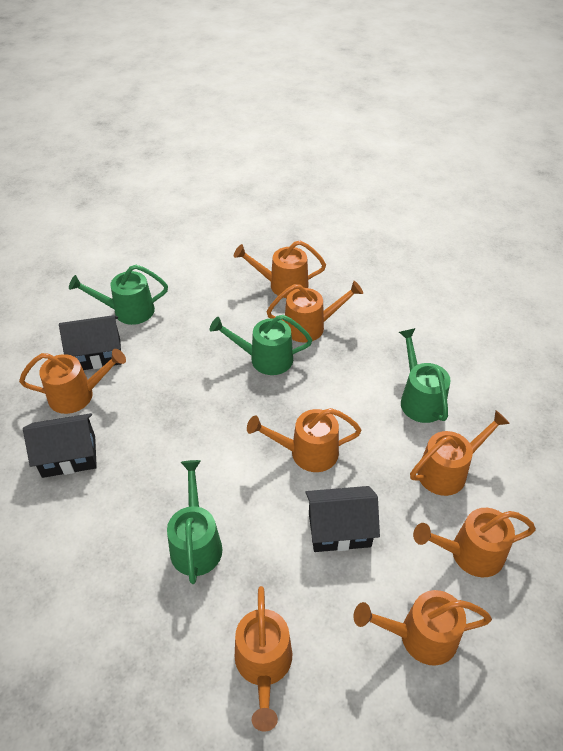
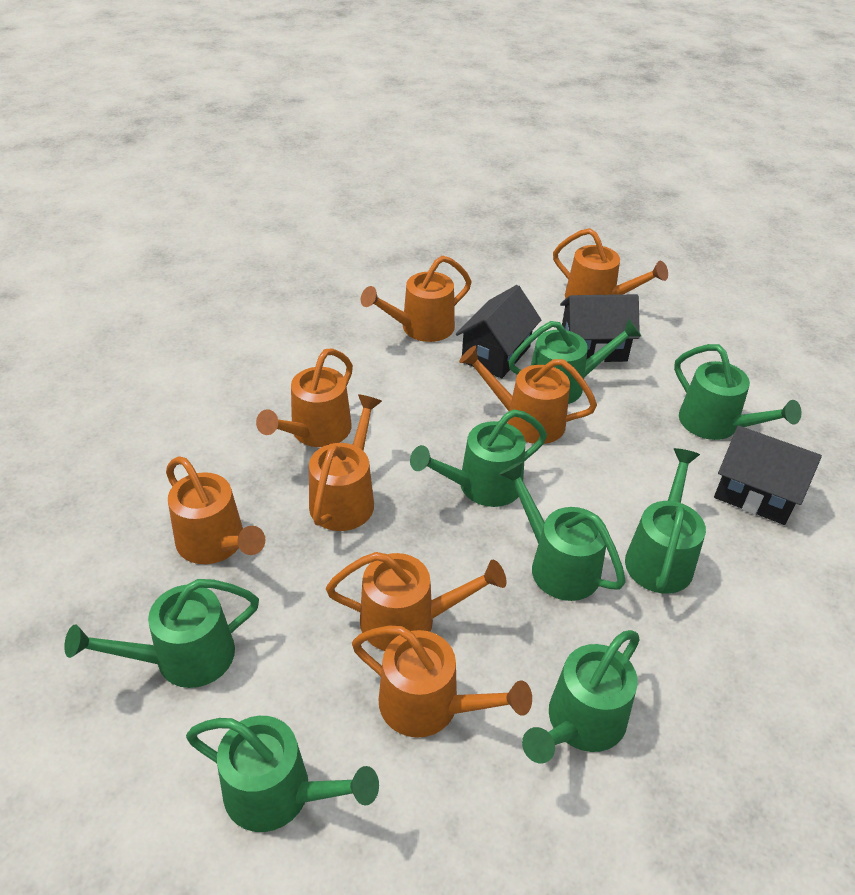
green watering can: 4 -> 8

